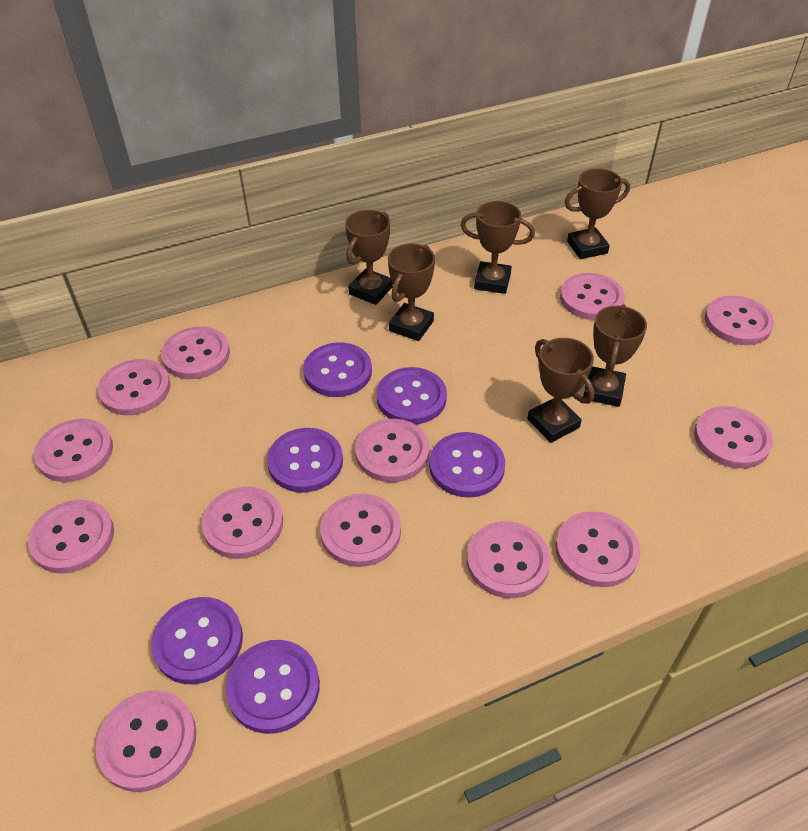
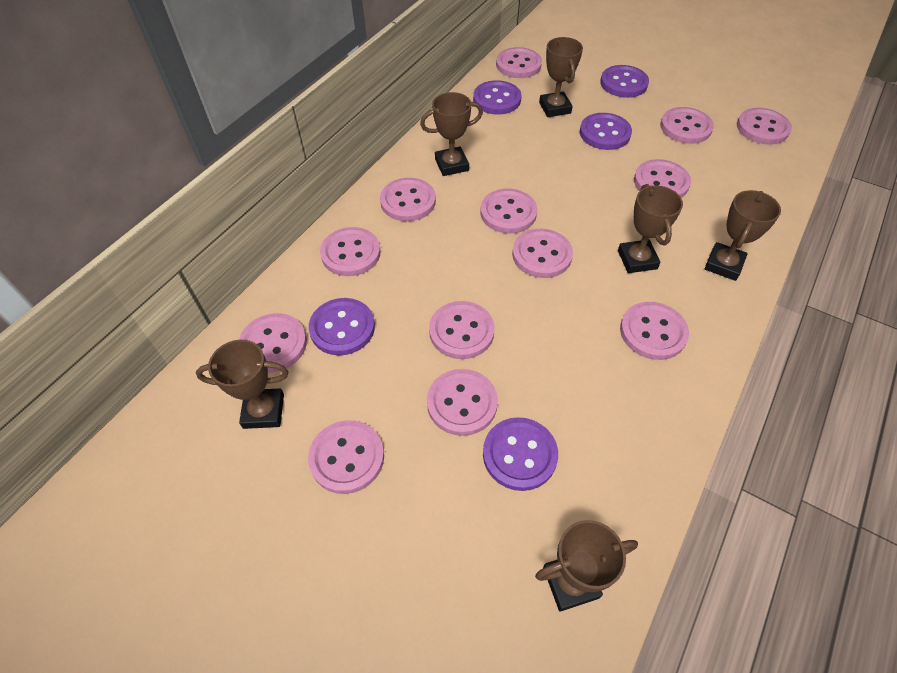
purple button: 6 -> 5

